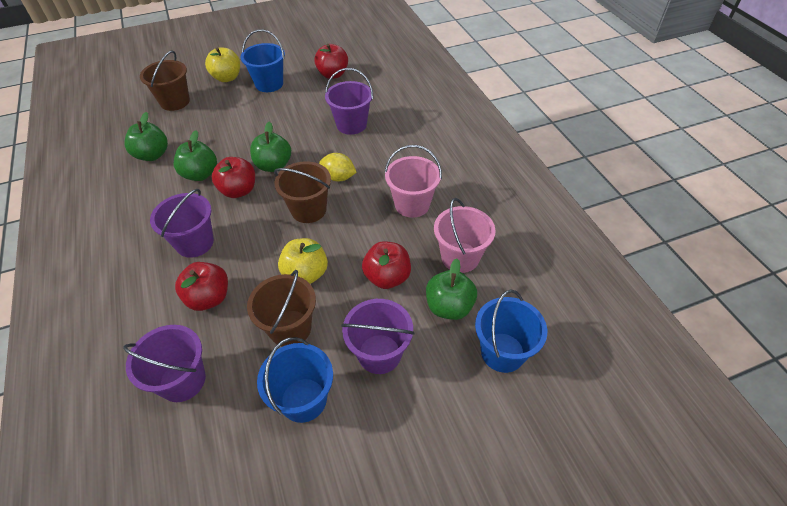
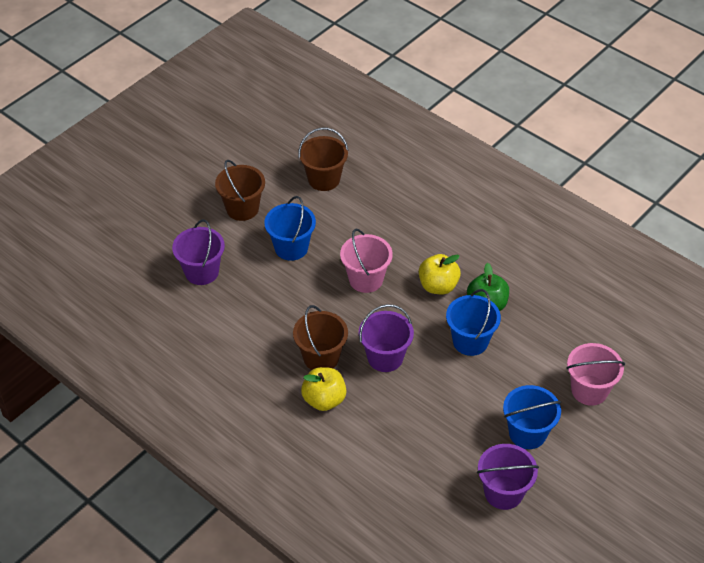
green apple: 4 -> 1
purple bucket: 4 -> 3
red apple: 4 -> 0
yellow lemon: 1 -> 0

